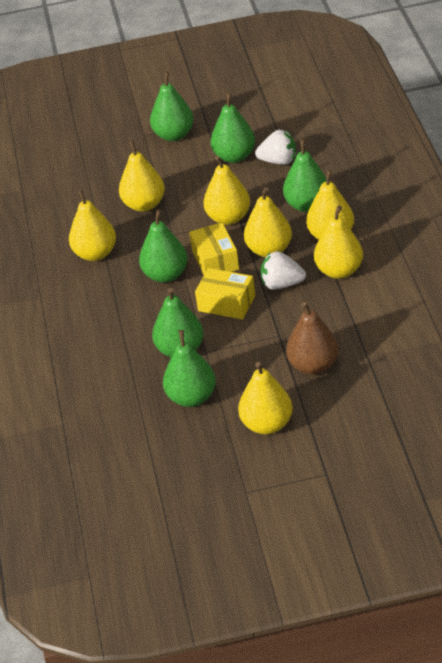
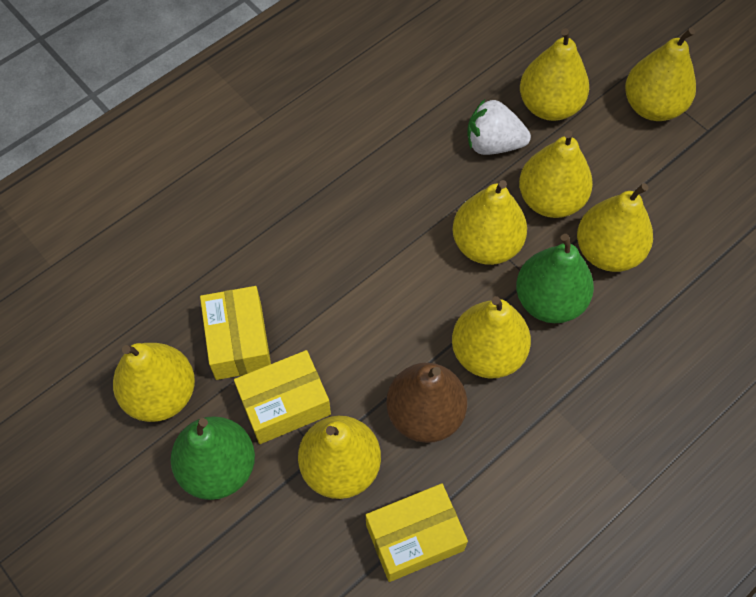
green pear: 6 -> 2
white strawberry: 2 -> 1
yellow box: 2 -> 3
yellow pear: 7 -> 8

